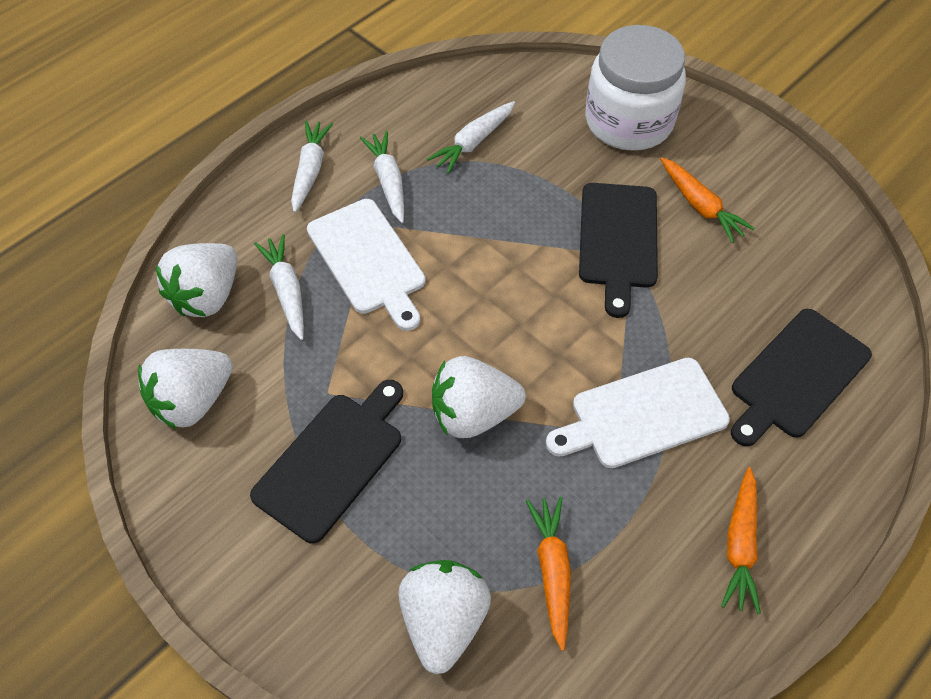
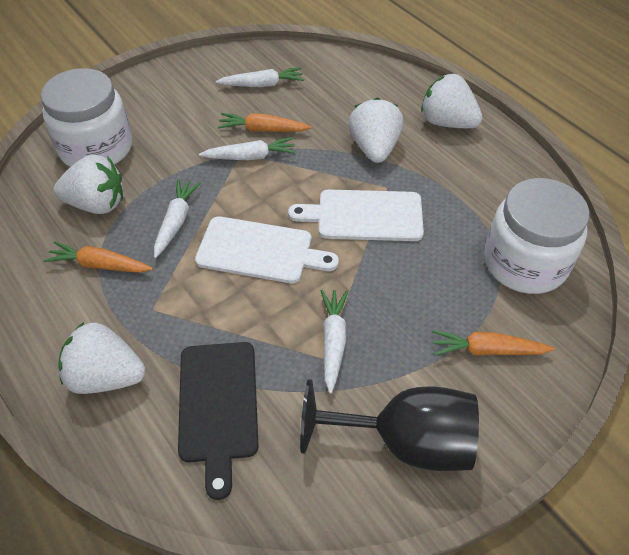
black cutting board: 3 -> 1
black goblet: 0 -> 1
white jar: 1 -> 2

